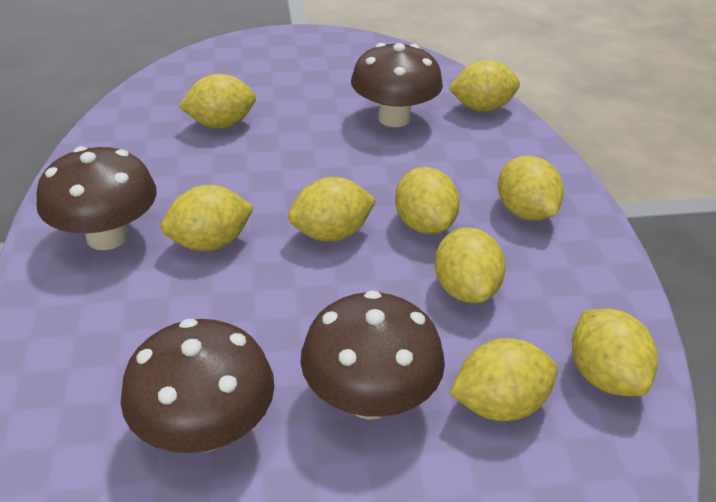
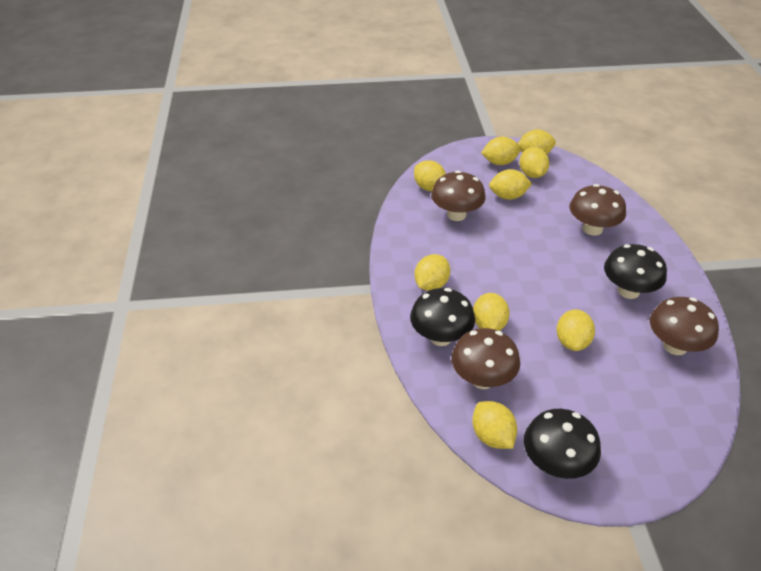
black mushroom: 0 -> 3

